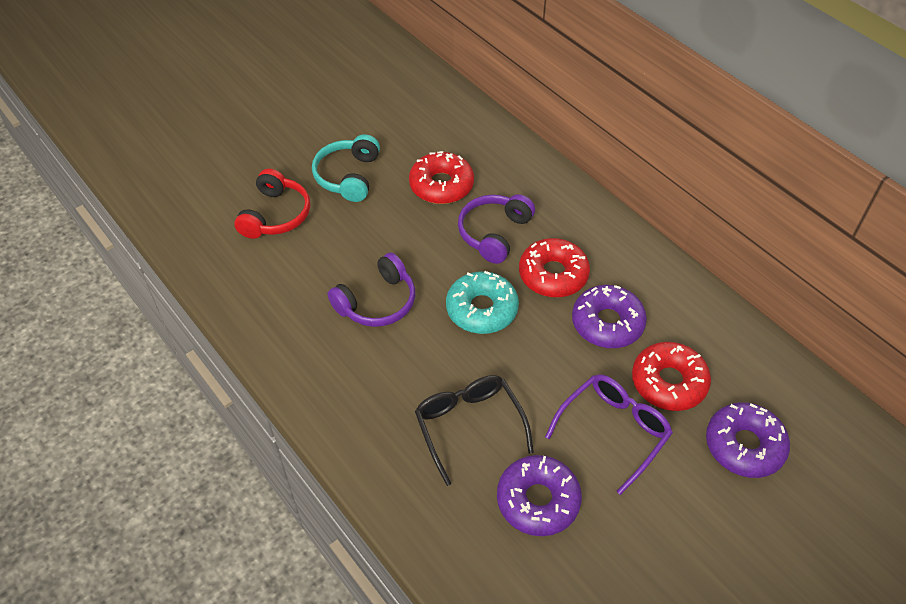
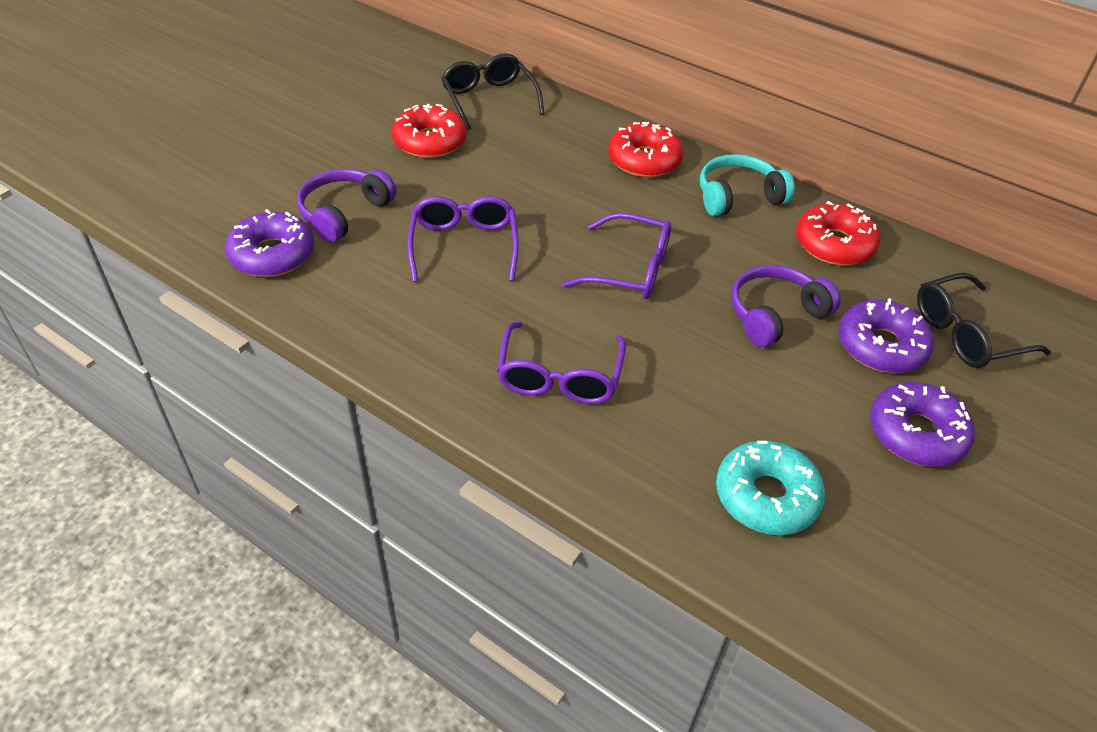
black glasses: 1 -> 2
purple glasses: 1 -> 3
red headphones: 1 -> 0

